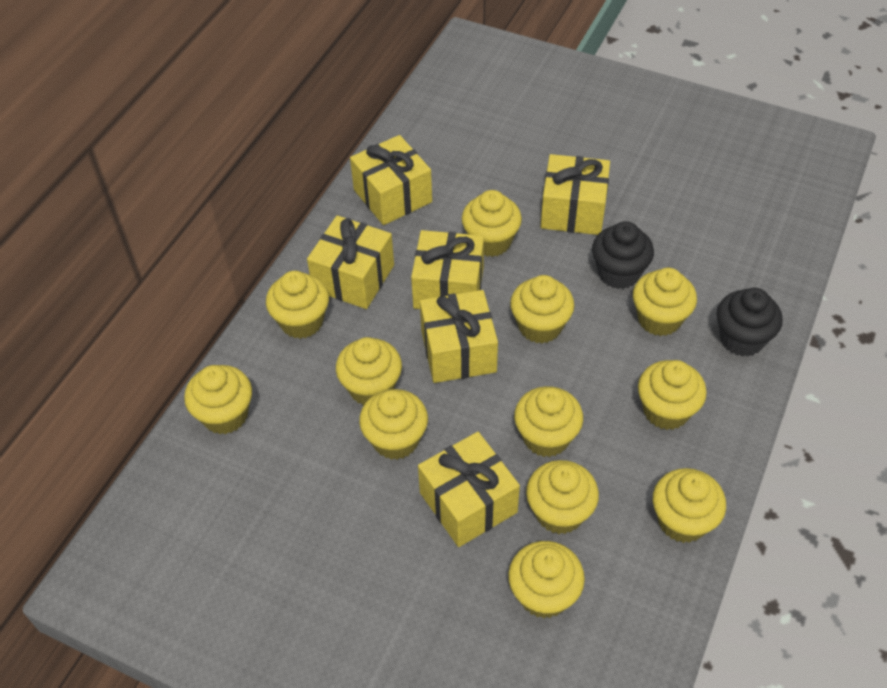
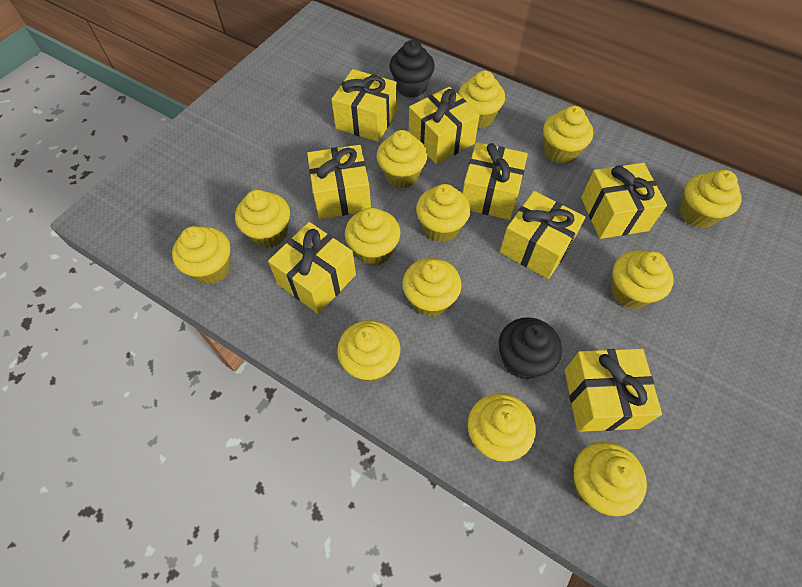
yellow cupcake: 12 -> 13
yellow gift: 6 -> 8

